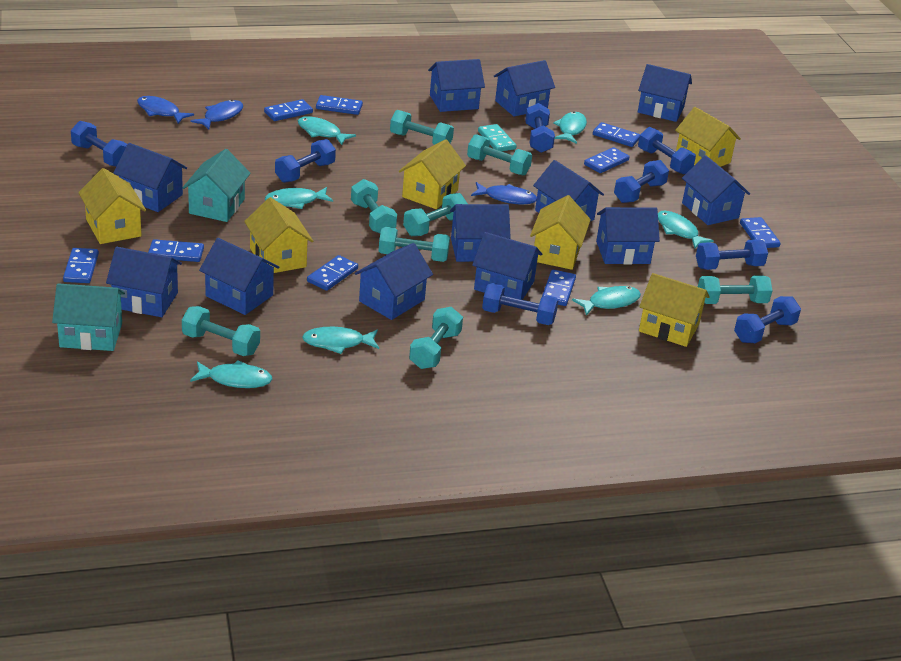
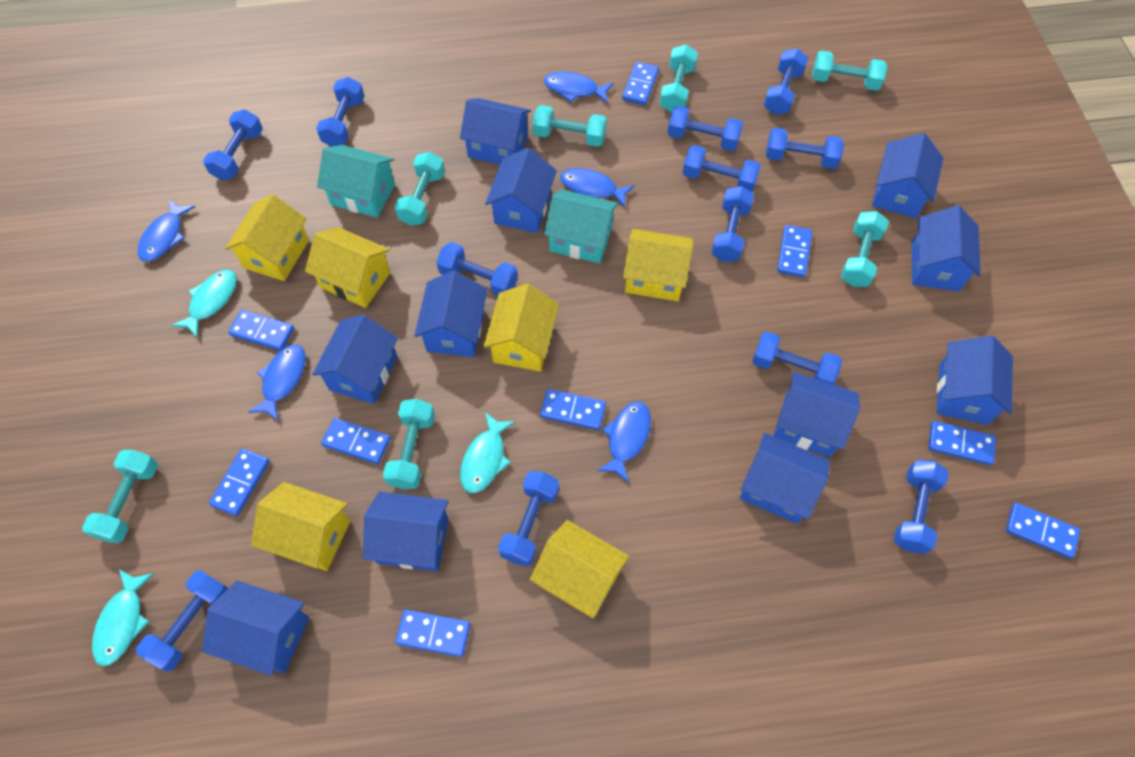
blue dumbbell: 8 -> 12
blue fish: 3 -> 5
blue house: 12 -> 11
turquoise domino: 1 -> 0
turquoise dumbbell: 8 -> 7
turquoise fish: 7 -> 3

